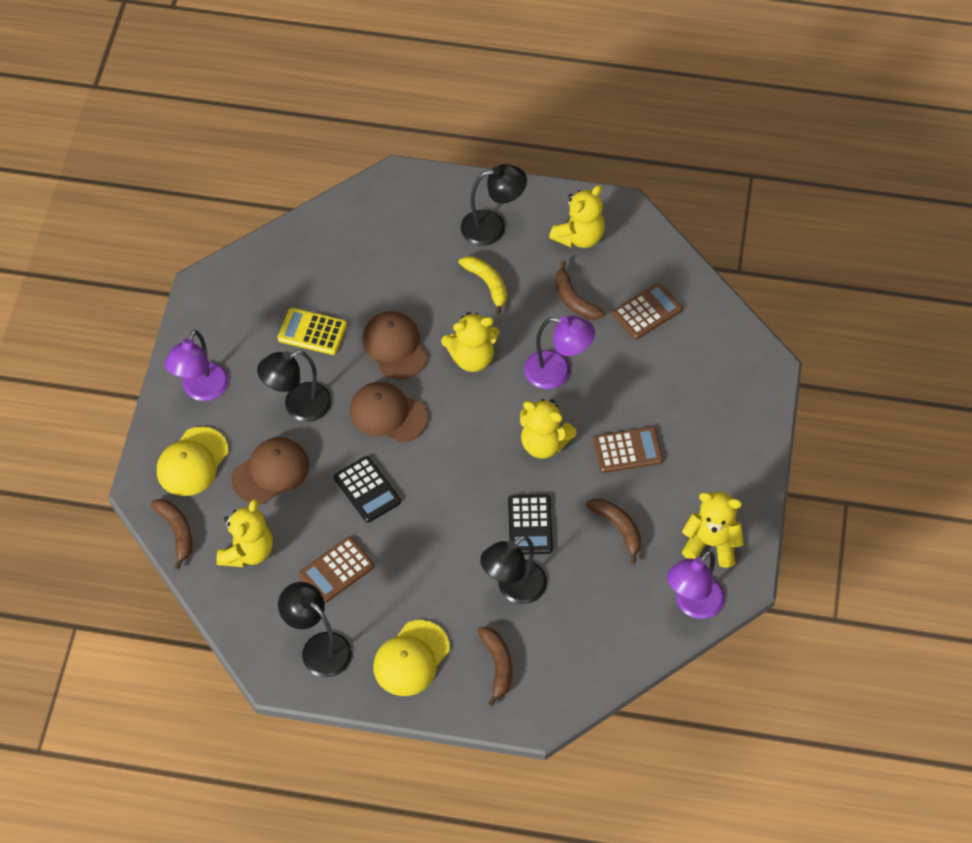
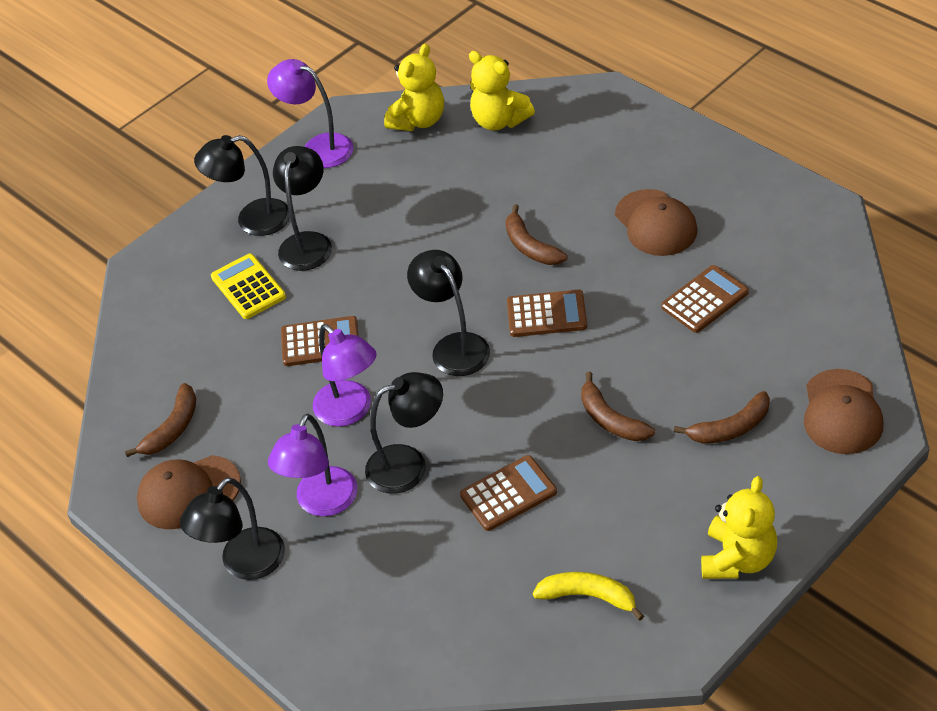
black calculator: 2 -> 0
black lamp: 4 -> 5
brown calculator: 3 -> 4
yellow cap: 2 -> 0
yellow teddy bear: 5 -> 3

